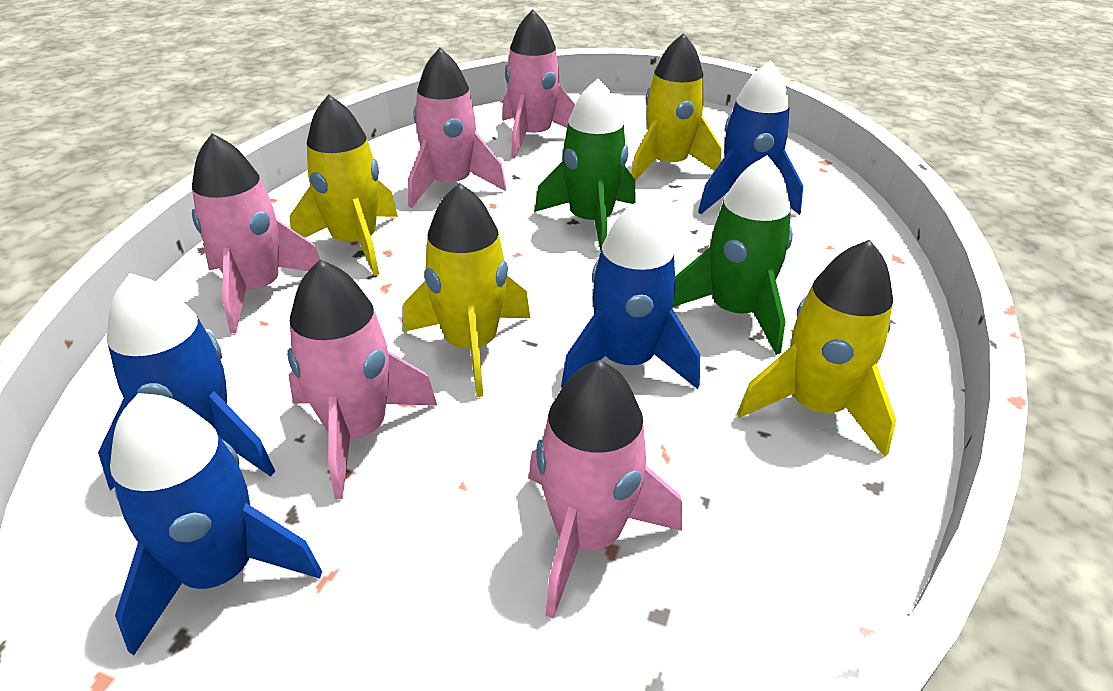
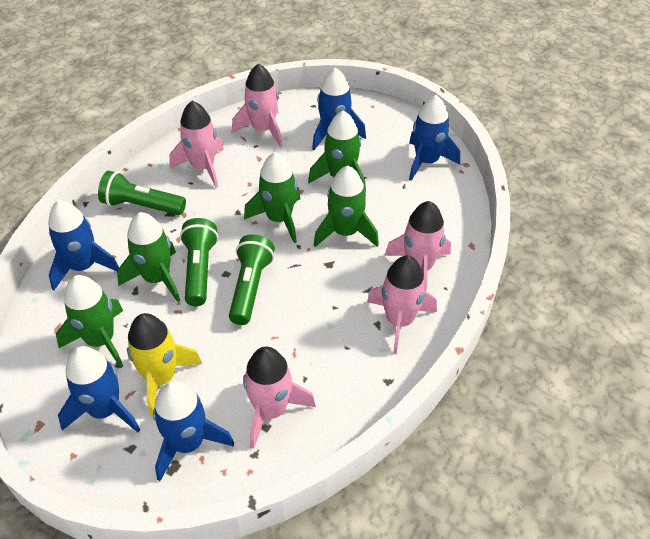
blue rocket: 4 -> 5
green flashlight: 0 -> 3
green rocket: 2 -> 5
yellow rocket: 4 -> 1

